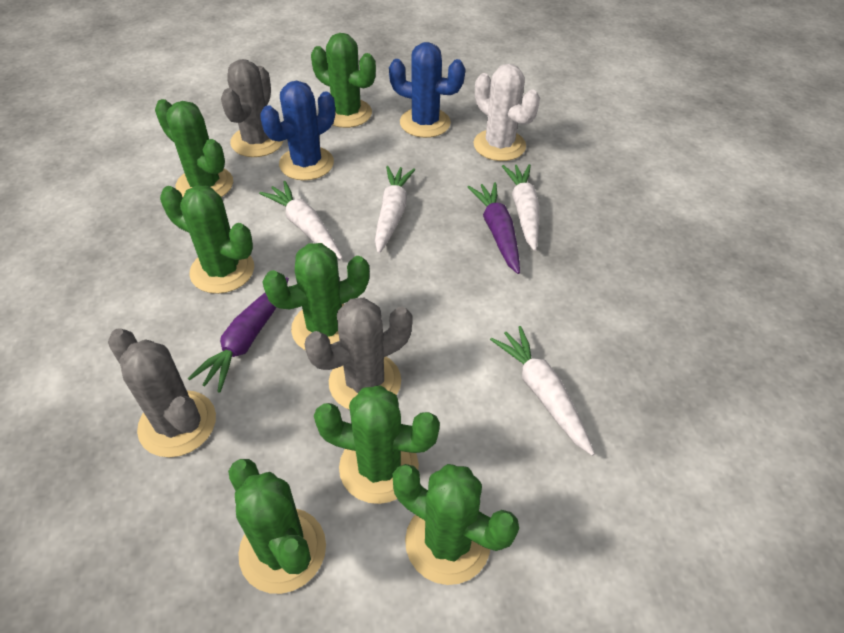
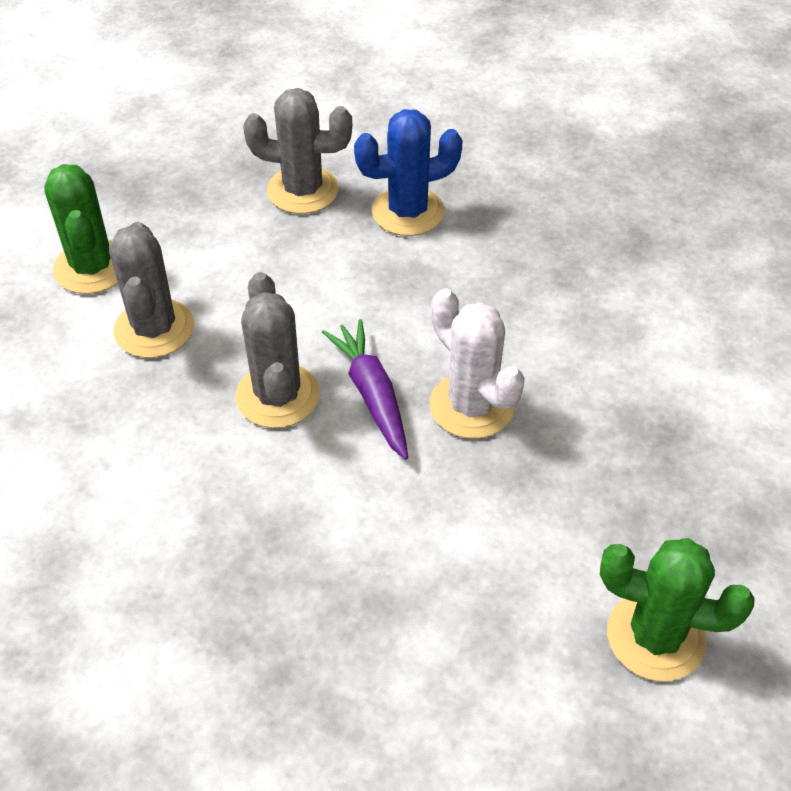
blue cactus: 2 -> 1
green cactus: 7 -> 2
purple carrot: 2 -> 1
white carrot: 4 -> 0

